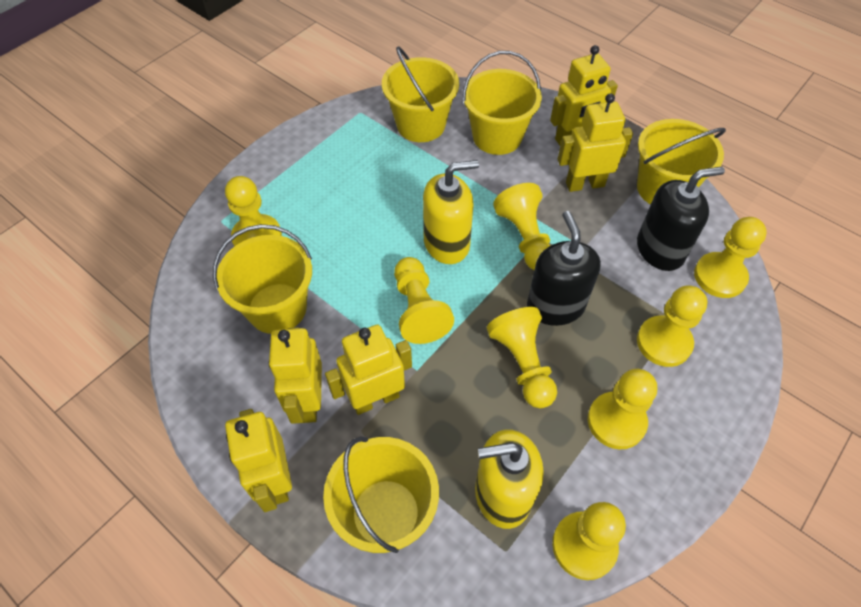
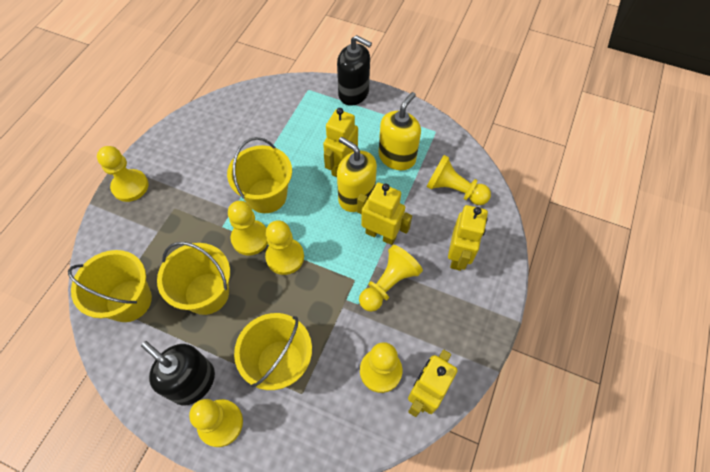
yellow bucket: 5 -> 4
yellow pawn: 8 -> 7
yellow robot: 5 -> 4

